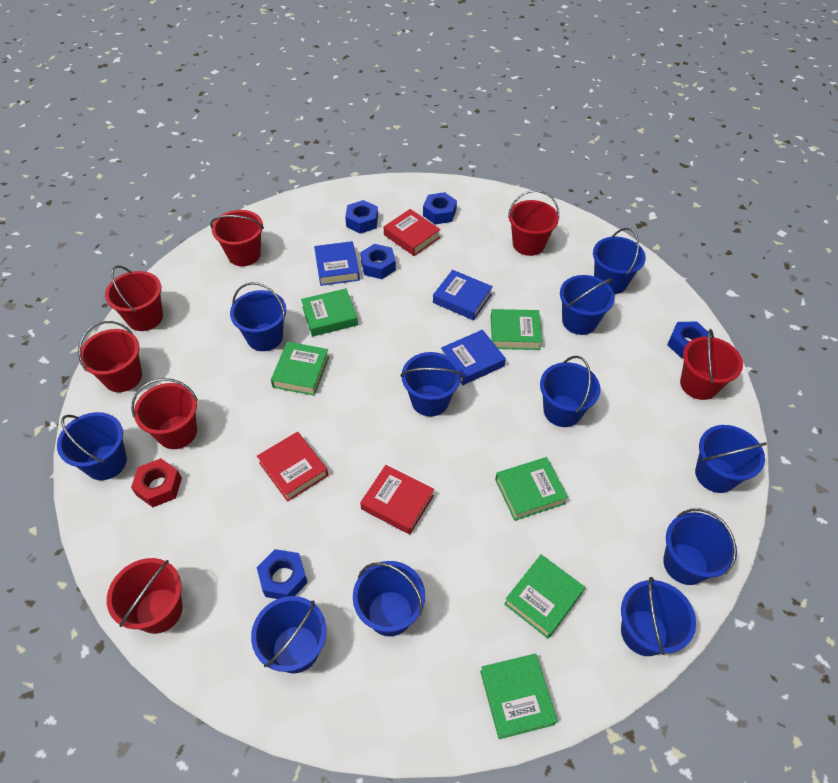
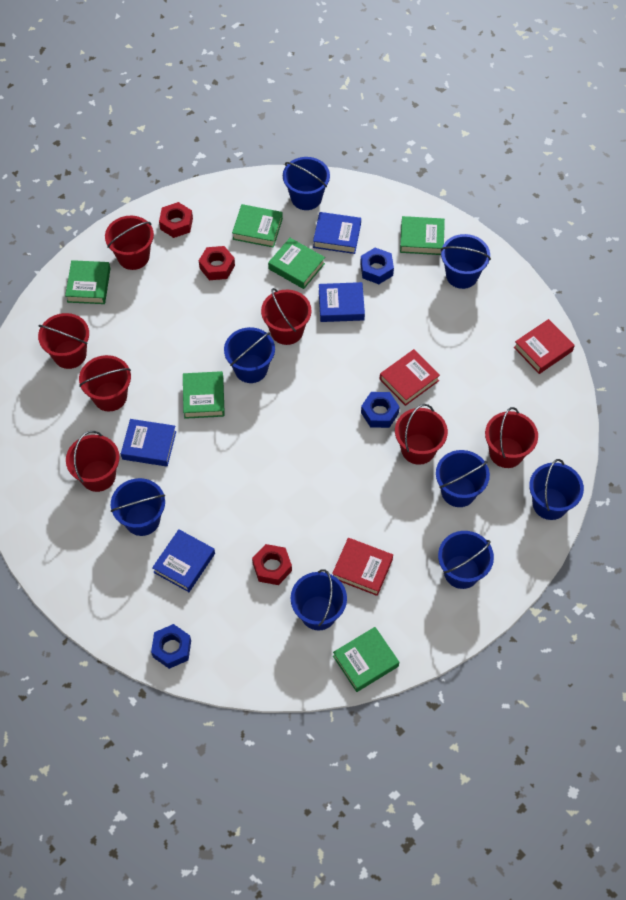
blue book: 3 -> 4
blue bucket: 11 -> 8
blue nut: 5 -> 3
red nut: 1 -> 3

